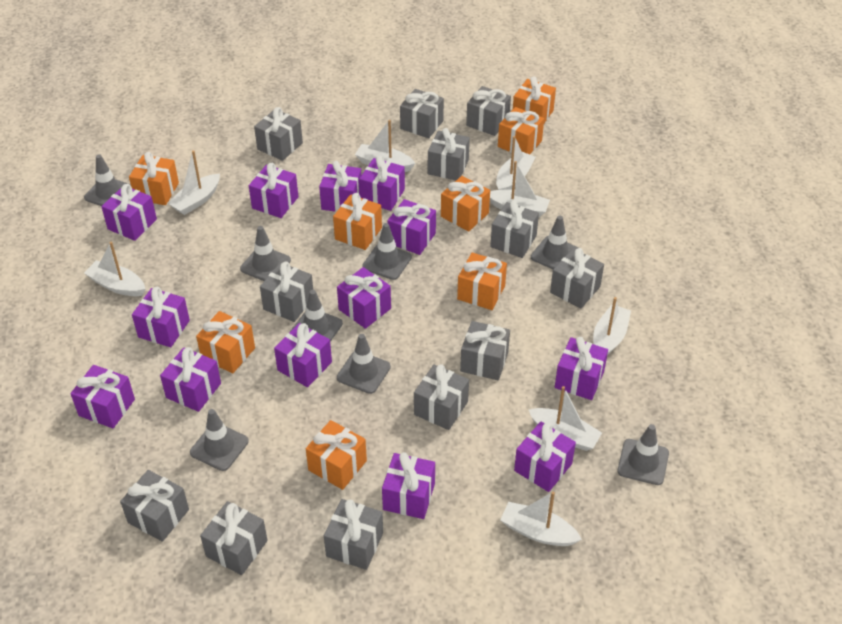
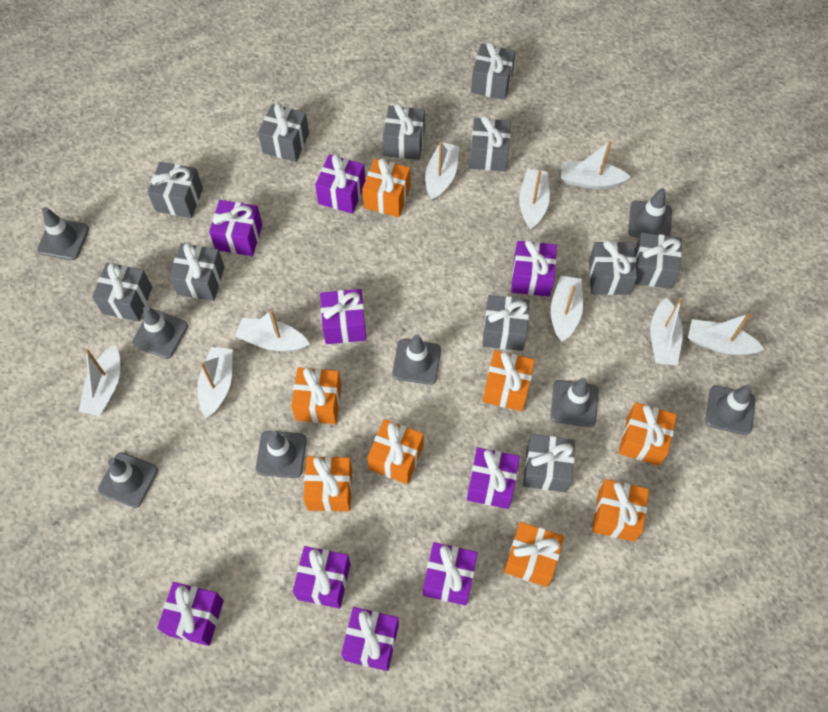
grey gift: 12 -> 11
purple gift: 13 -> 9
white boat: 8 -> 9

